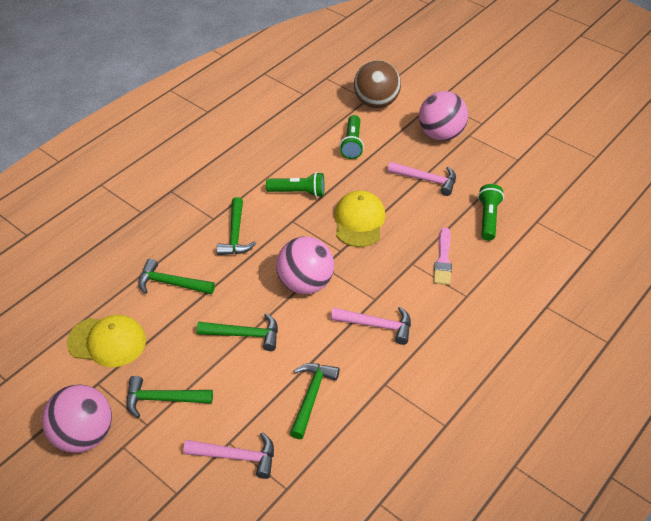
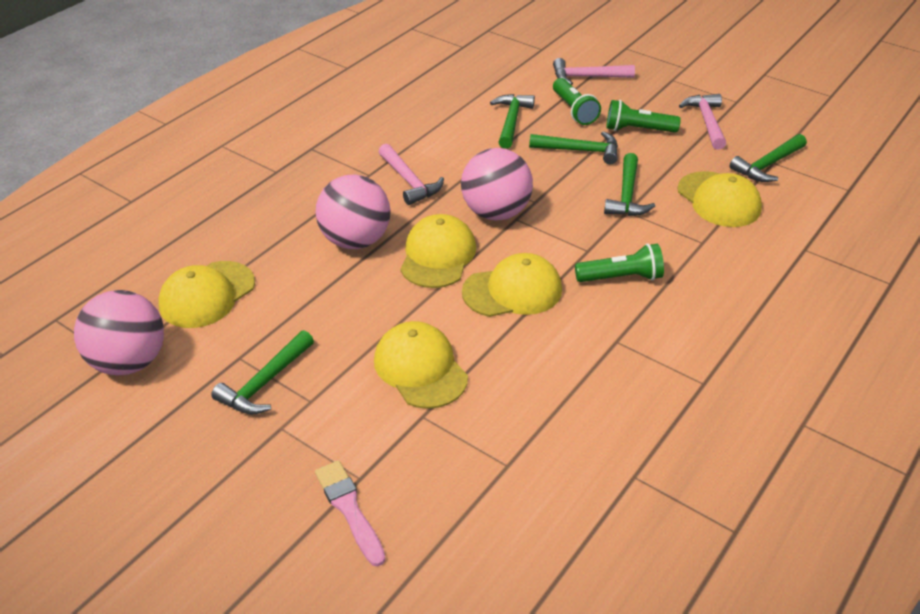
brown ball: 1 -> 0
yellow cap: 2 -> 5

